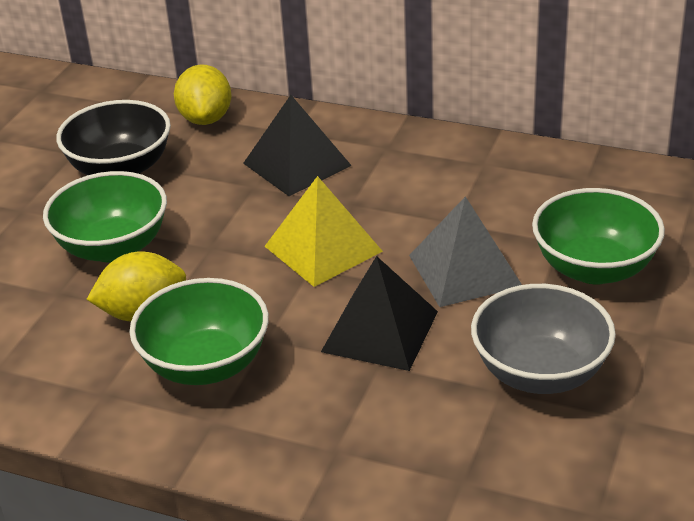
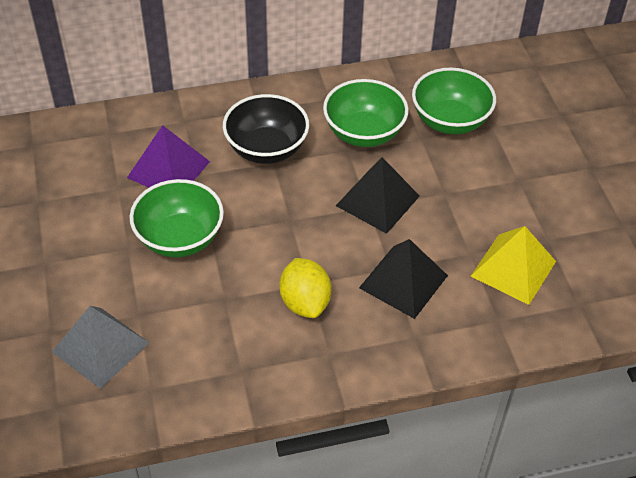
grey bowl: 1 -> 0
purple pyramid: 0 -> 1
yellow lemon: 2 -> 1

